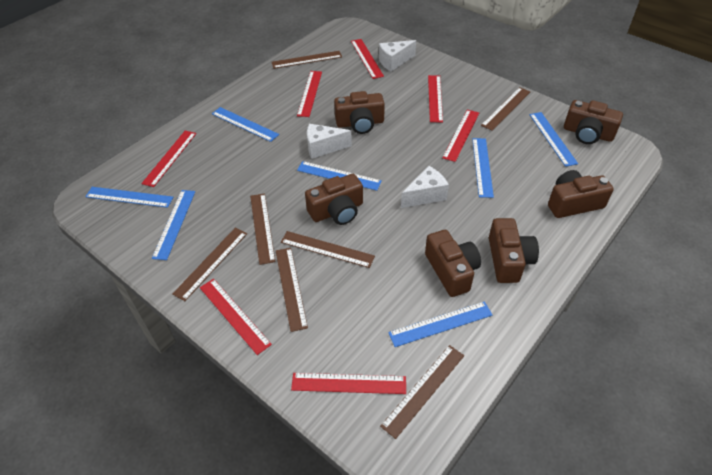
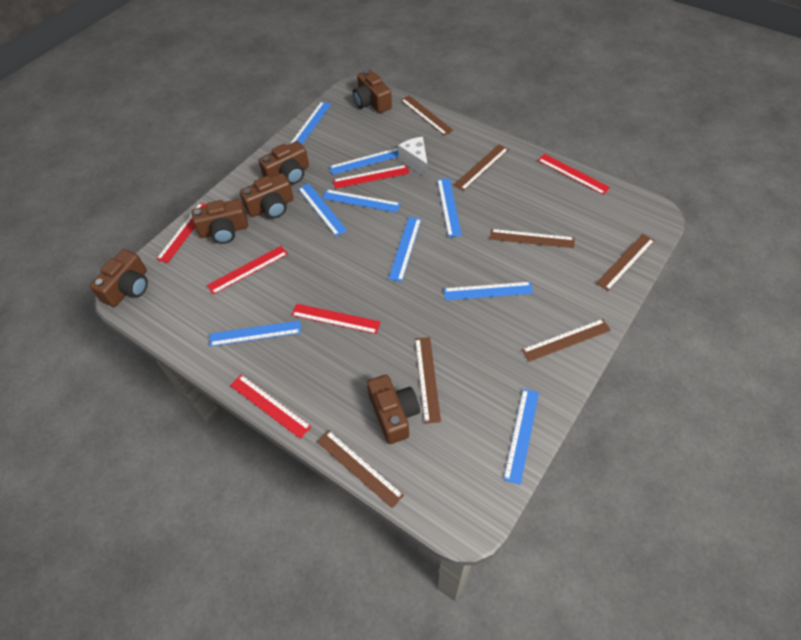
blue ruler: 7 -> 9
red ruler: 7 -> 6
white cheese: 3 -> 1

